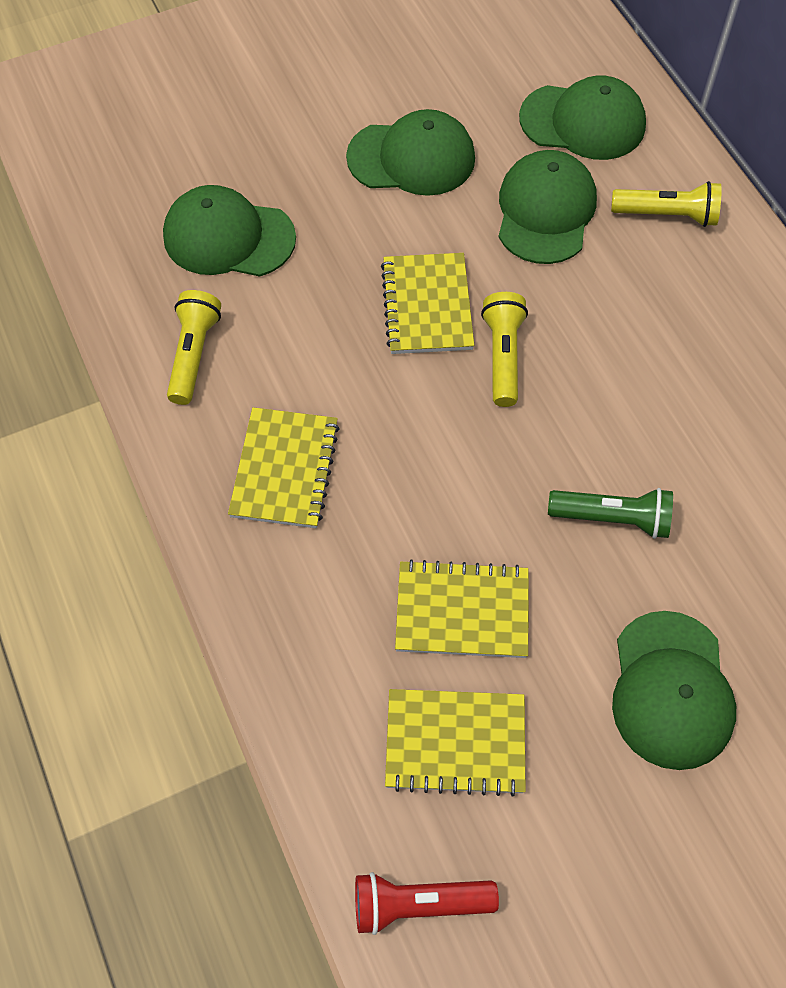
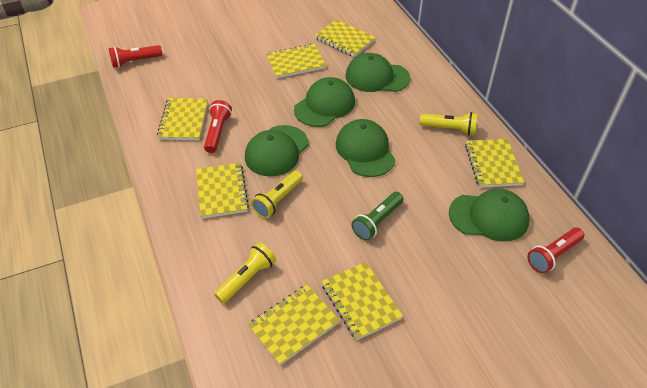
red flashlight: 1 -> 3
yellow notebook: 4 -> 7

